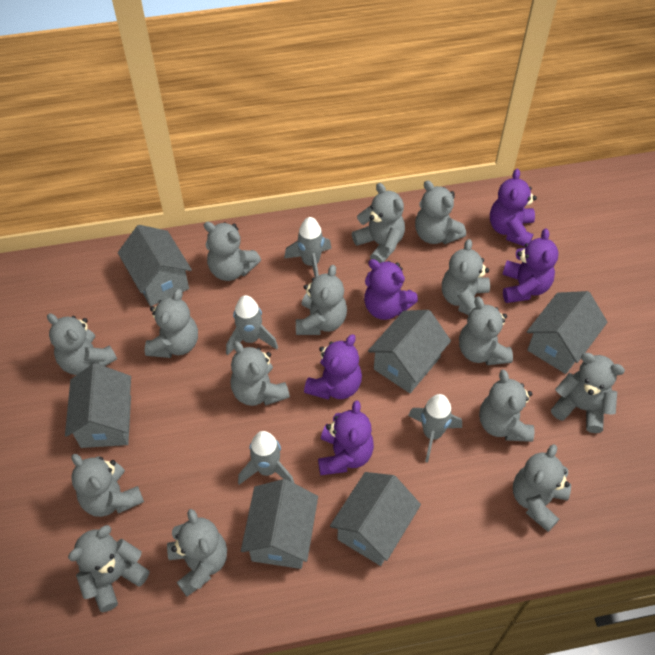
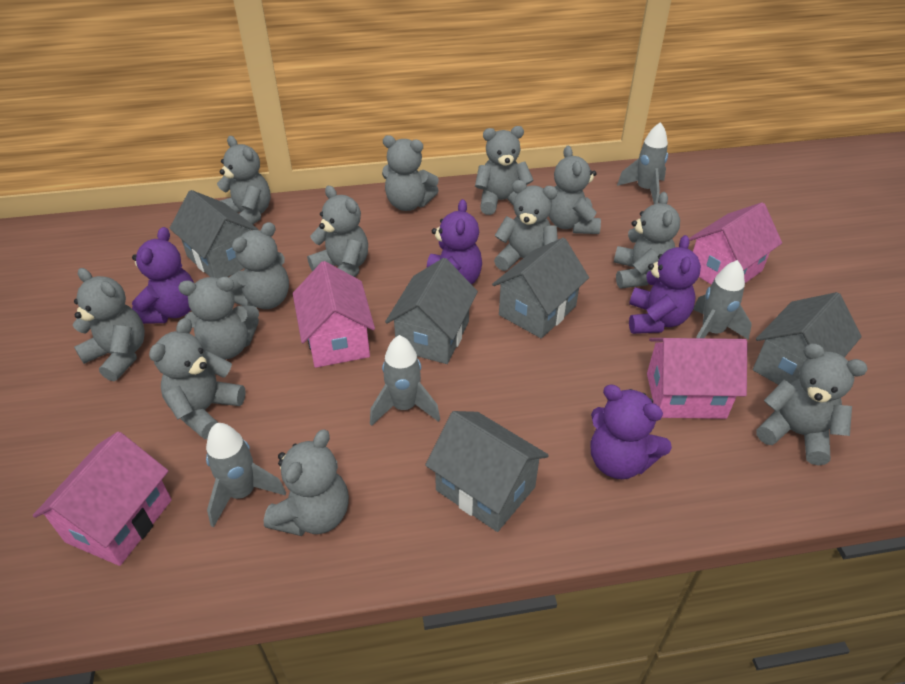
grey house: 6 -> 5
grey teddy bear: 15 -> 13
pink house: 0 -> 4
purple teddy bear: 5 -> 4

